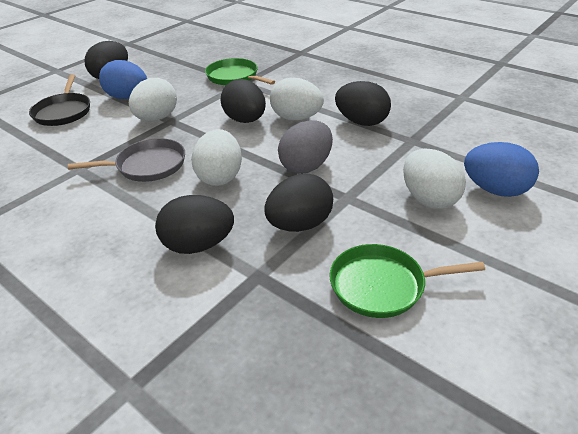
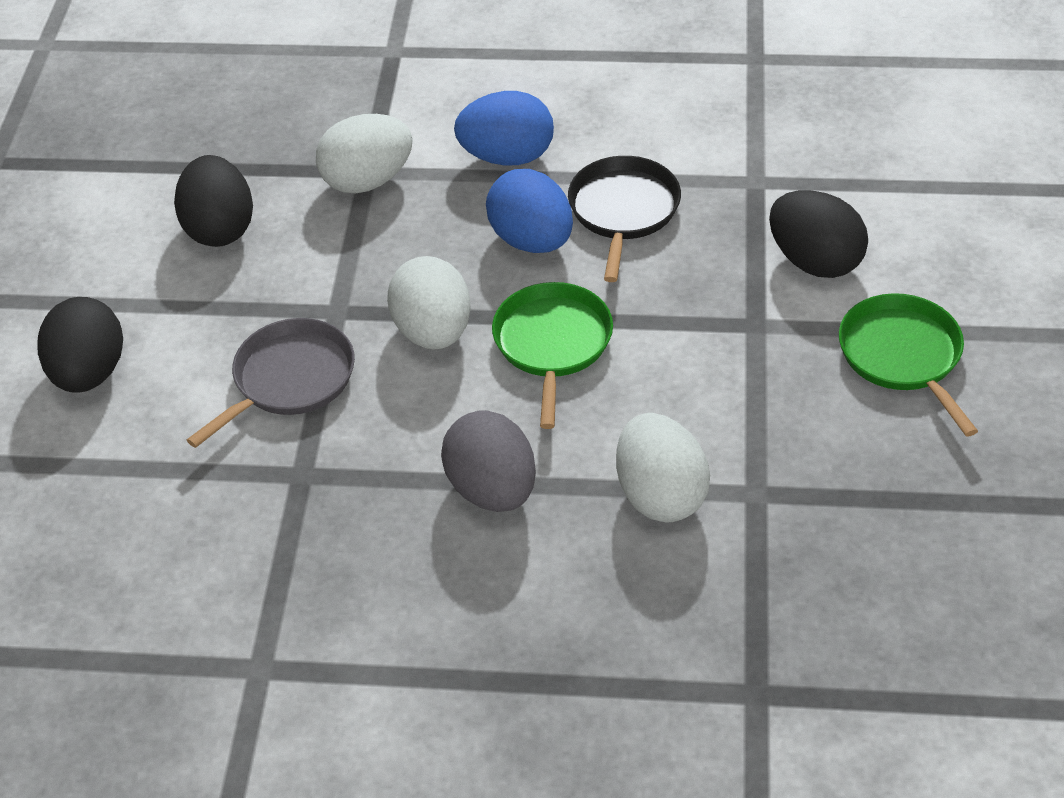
black egg: 5 -> 3
white egg: 4 -> 3

